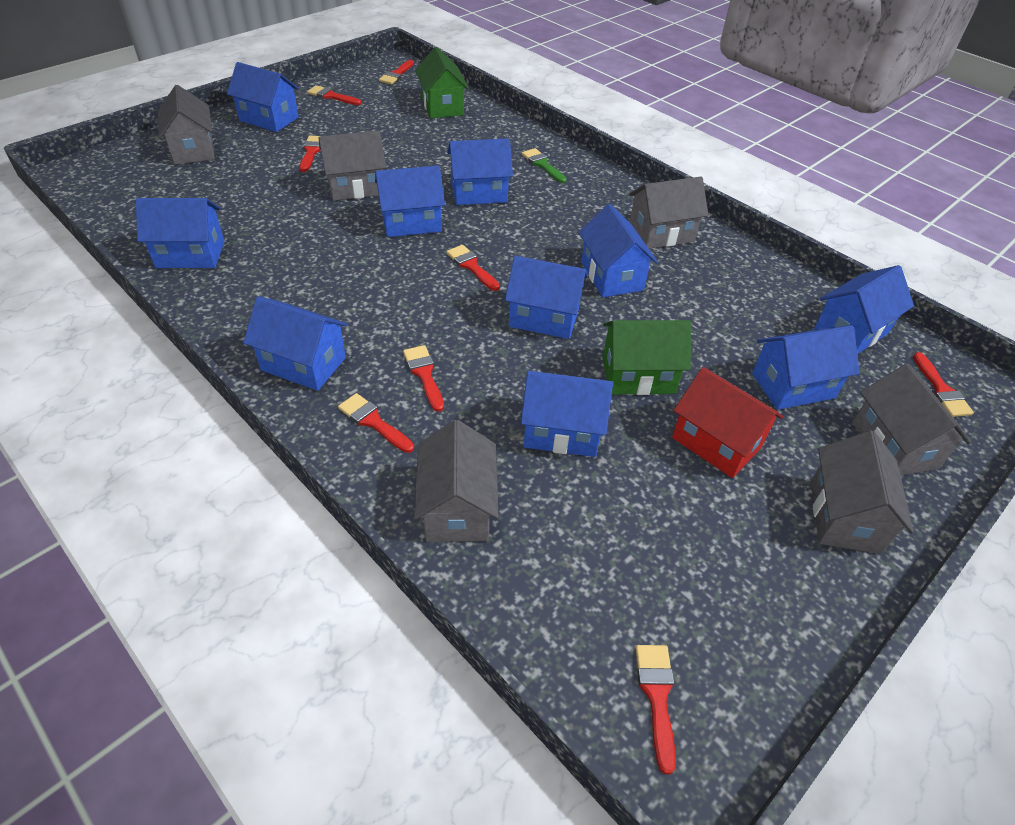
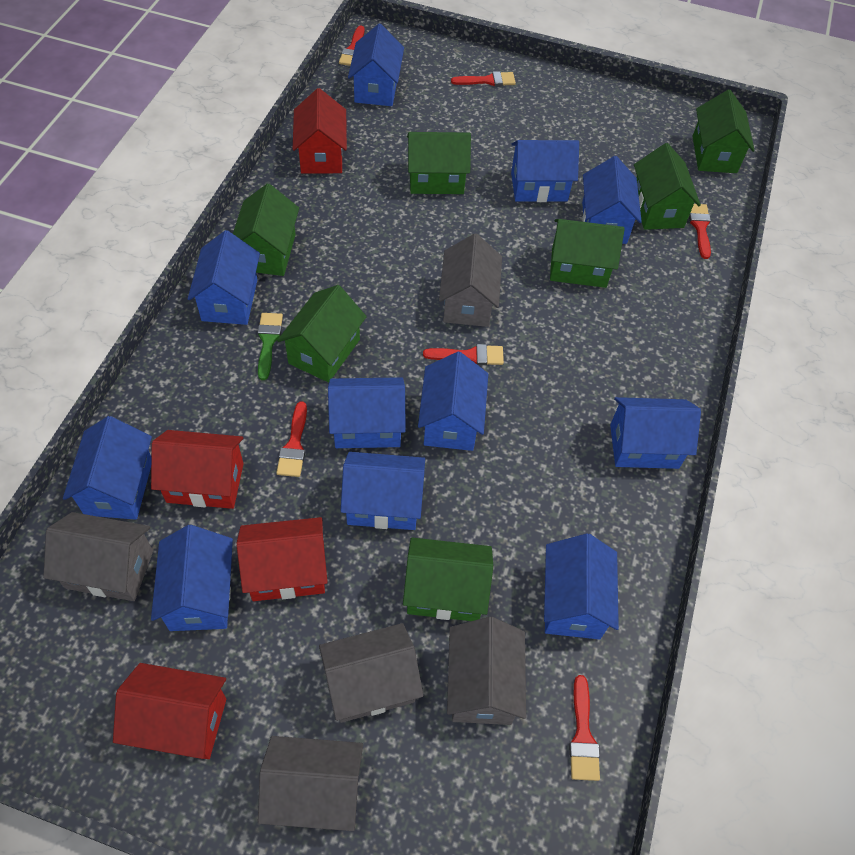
blue house: 10 -> 11
green house: 2 -> 7
grey house: 6 -> 5
red brush: 8 -> 6
red house: 1 -> 4

